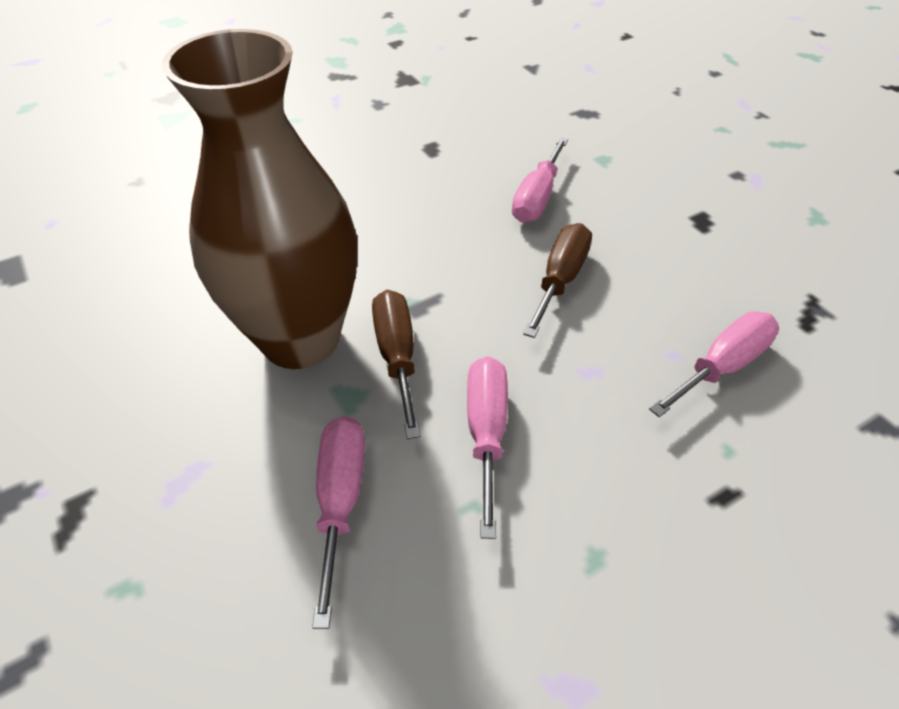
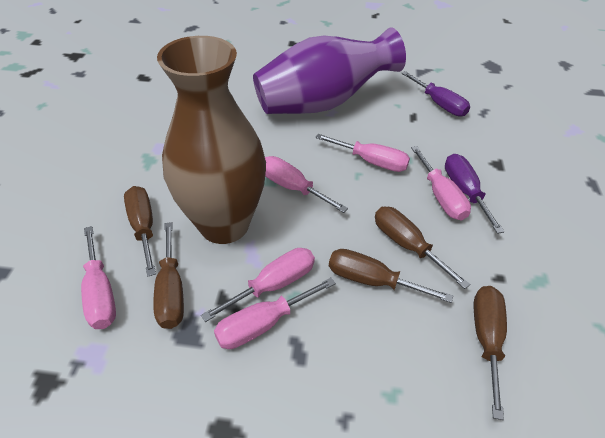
brown screwdriver: 2 -> 5
pink screwdriver: 4 -> 6
purple screwdriver: 0 -> 2
purple vase: 0 -> 1

